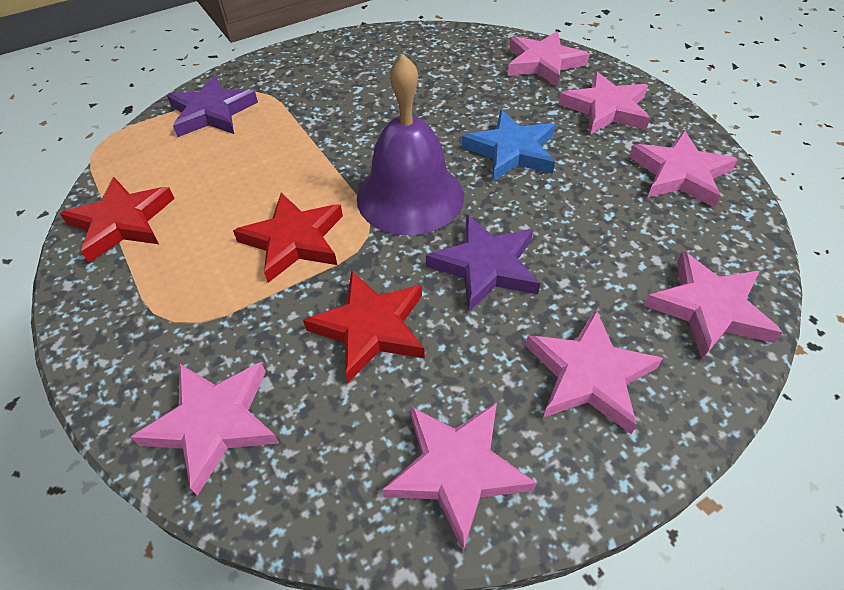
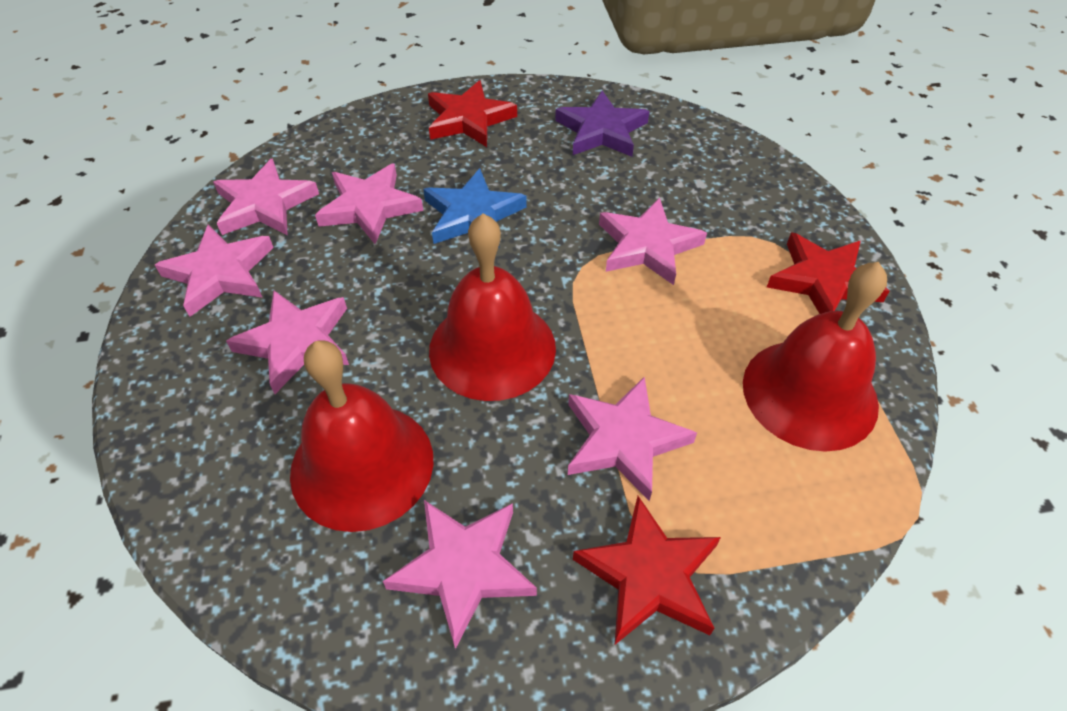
purple bell: 1 -> 0
purple star: 2 -> 1
red bell: 0 -> 3

